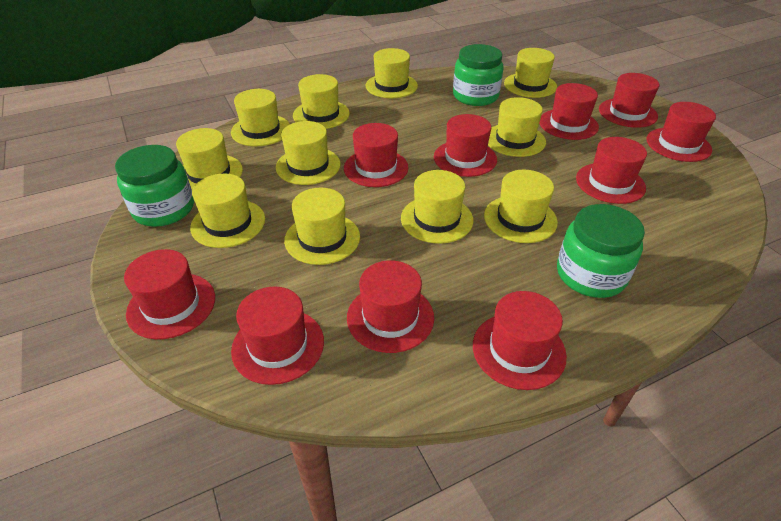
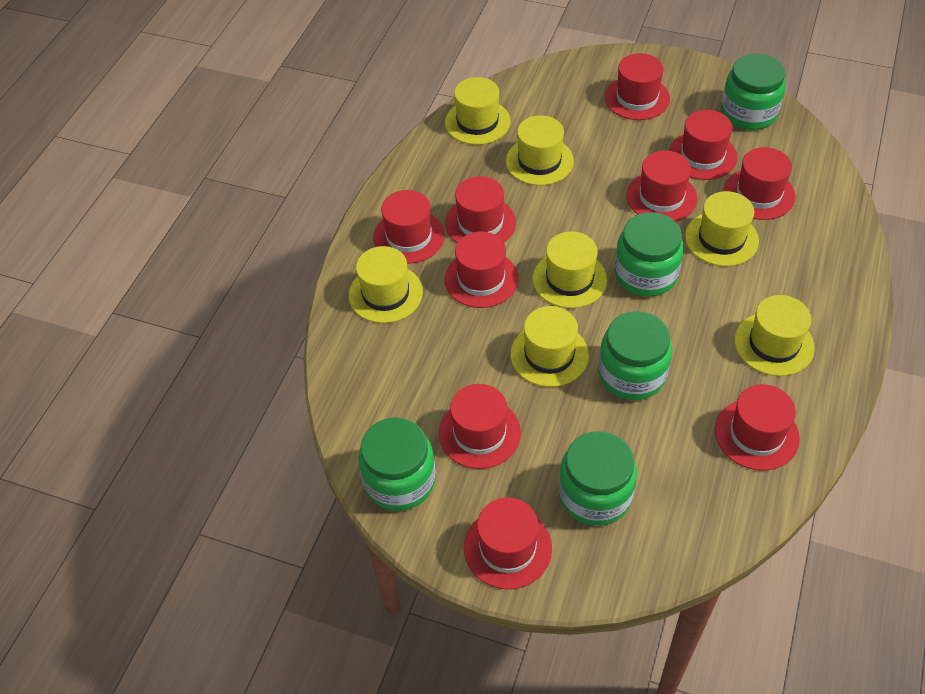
green jar: 3 -> 5
yellow hat: 11 -> 7

